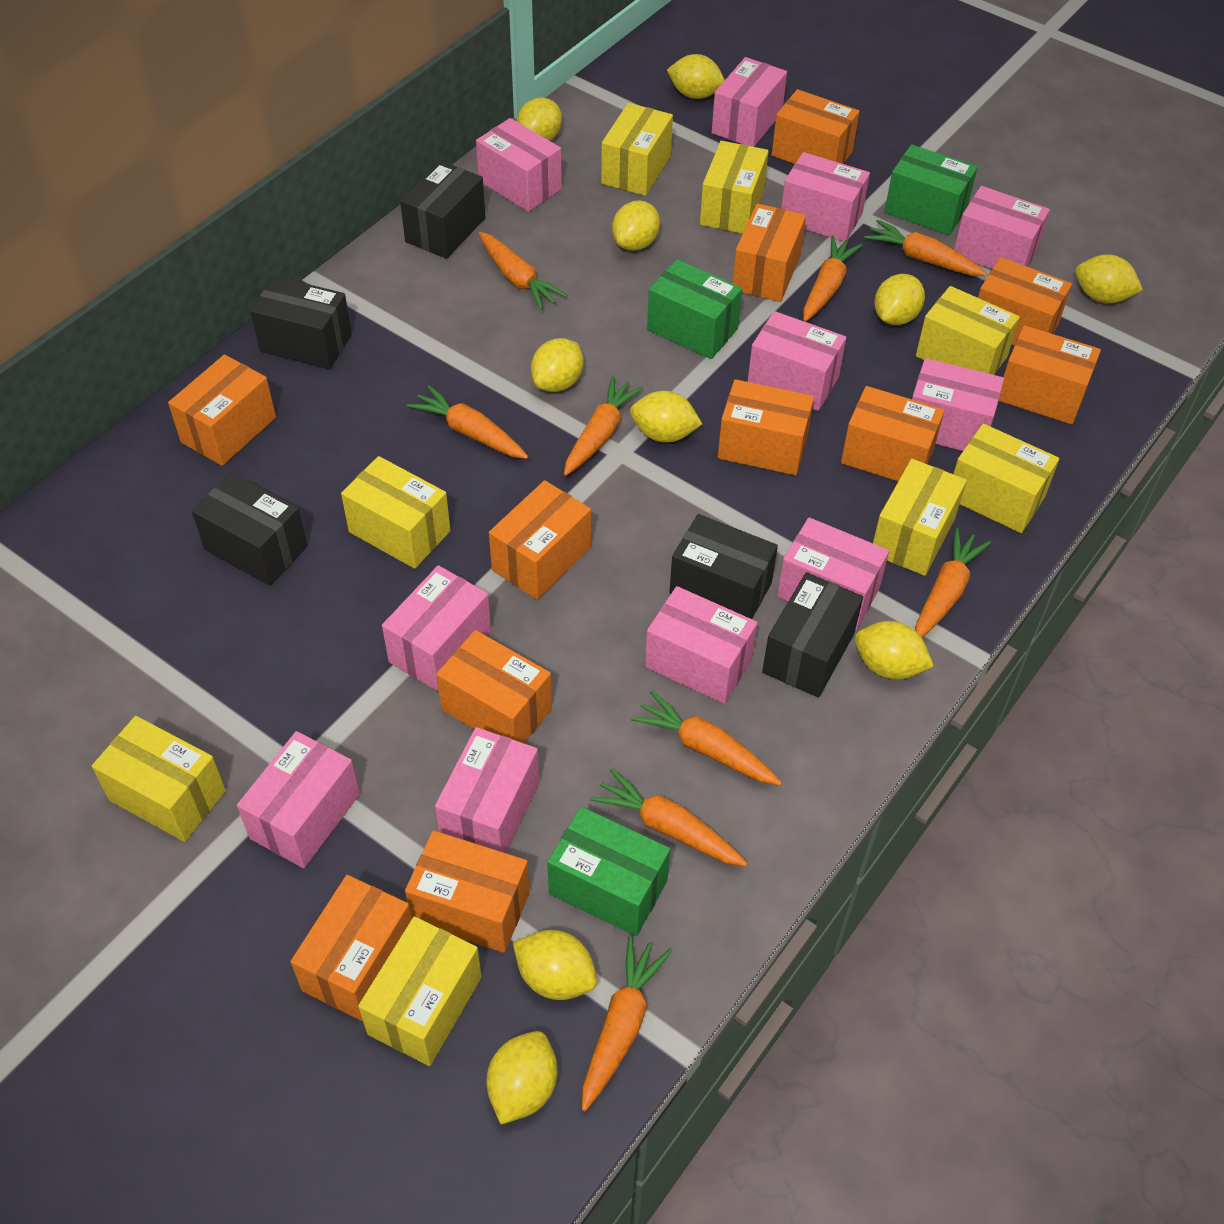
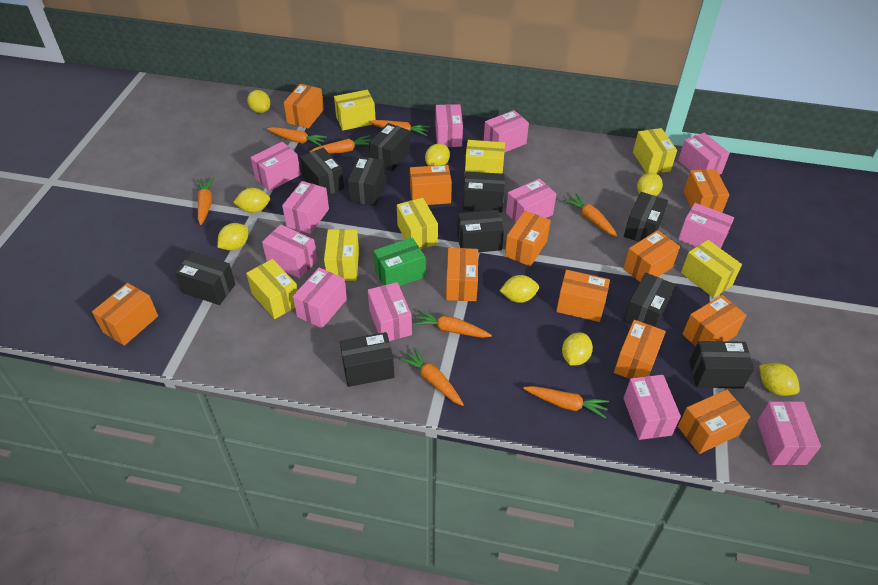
black box: 5 -> 10
green box: 3 -> 1
orange carrot: 9 -> 8
pink box: 11 -> 12
yellow box: 8 -> 7
yellow lemon: 10 -> 8

